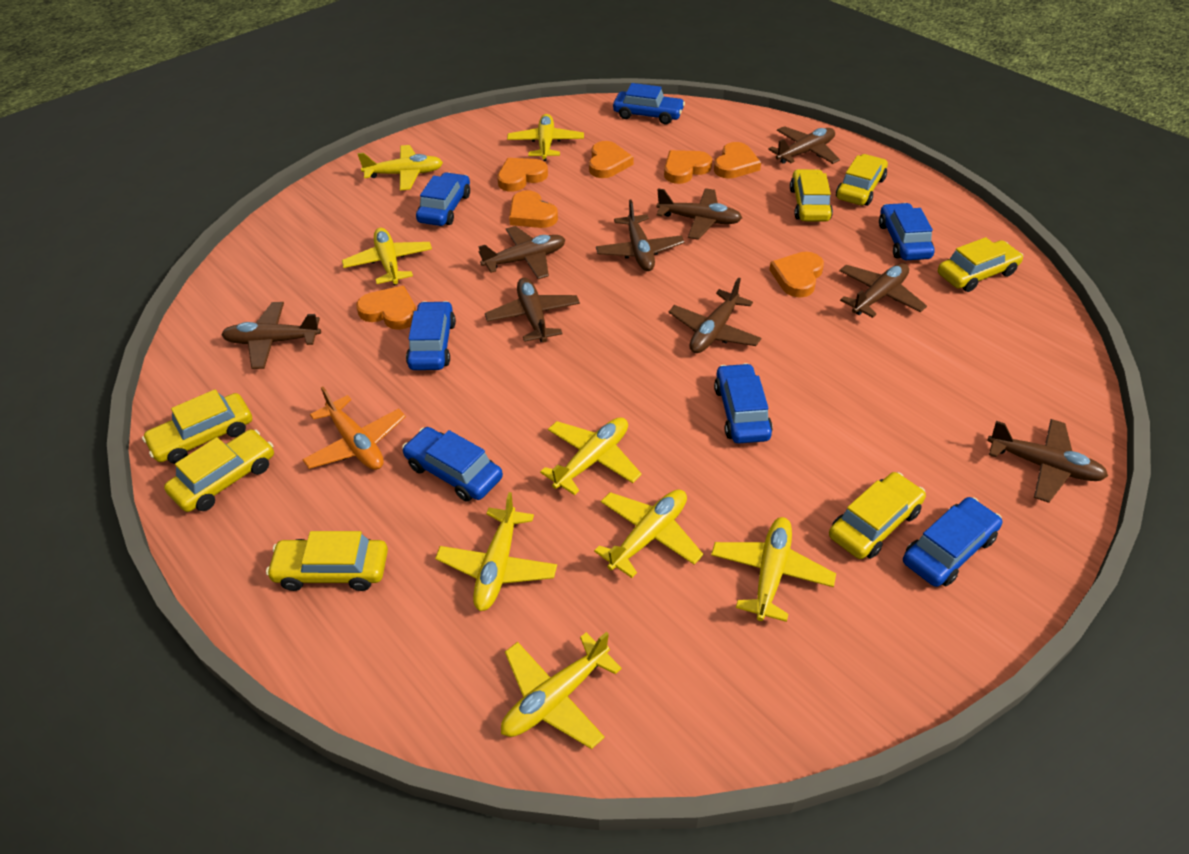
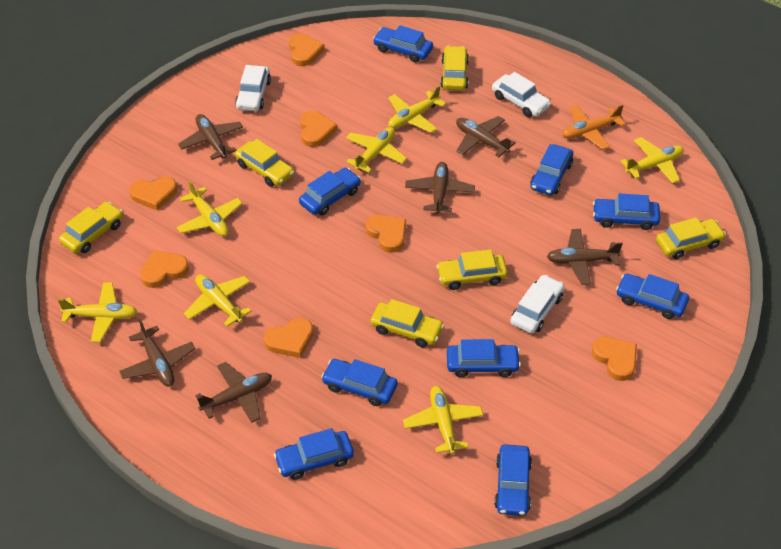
blue car: 7 -> 9
brown plane: 9 -> 6
white car: 0 -> 3
yellow car: 7 -> 6
yellow plane: 8 -> 7

